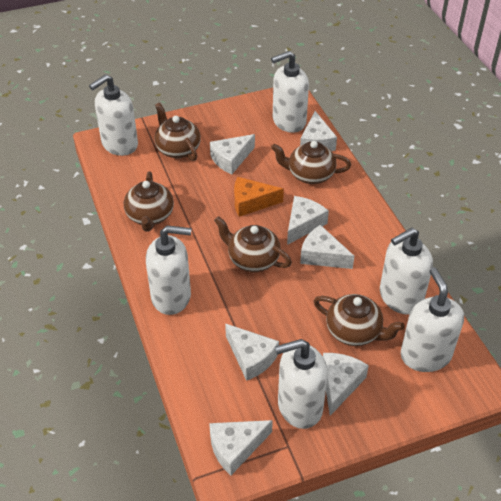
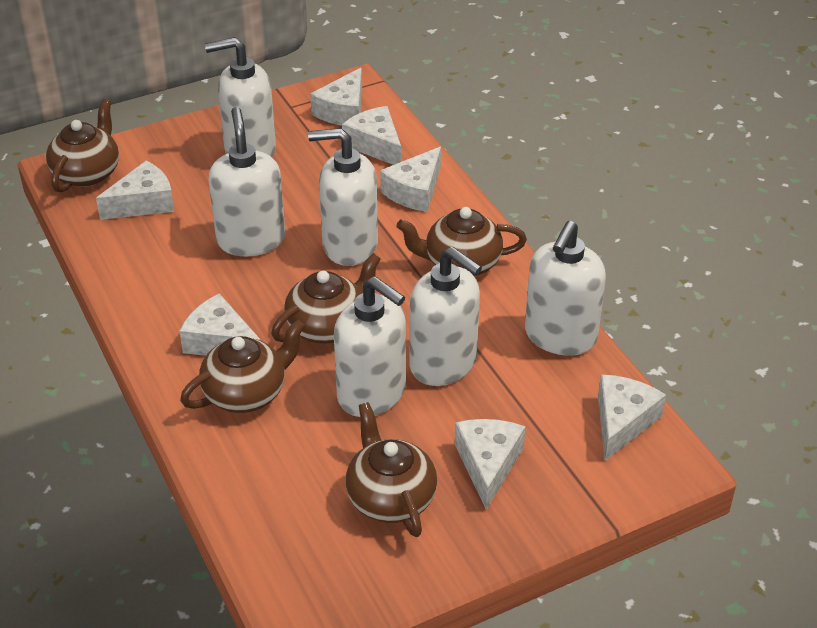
orange cheese: 1 -> 0

